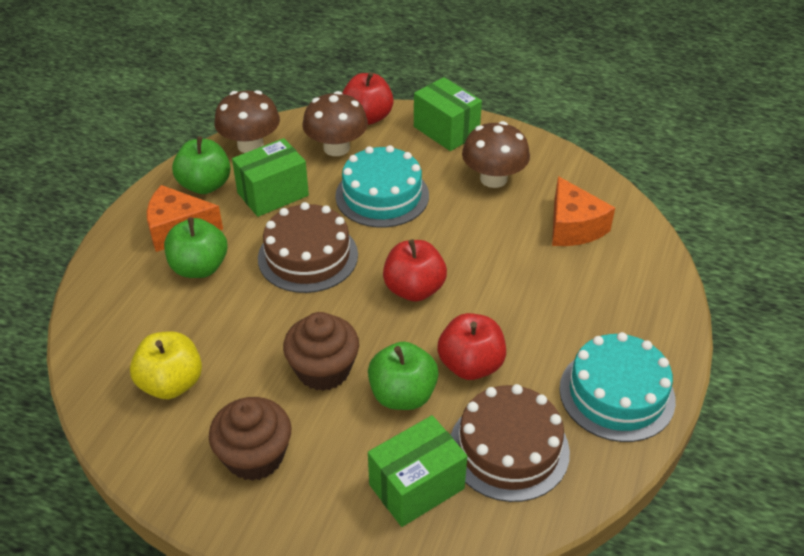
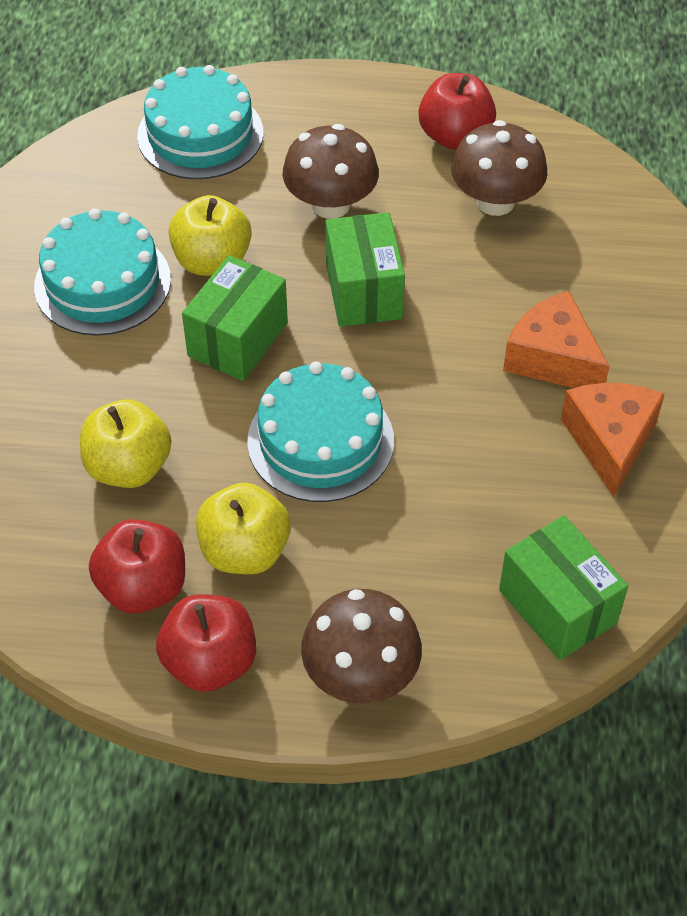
brown cake: 2 -> 0
brown cupcake: 2 -> 0
green apple: 3 -> 0
turquoise cake: 2 -> 3
yellow apple: 1 -> 3

